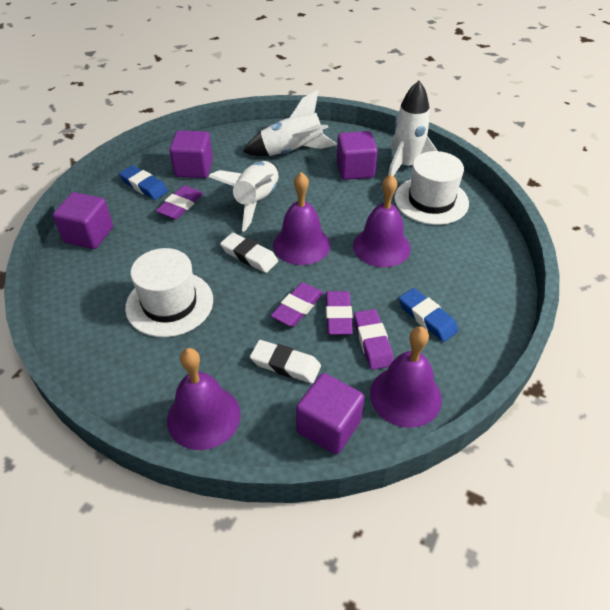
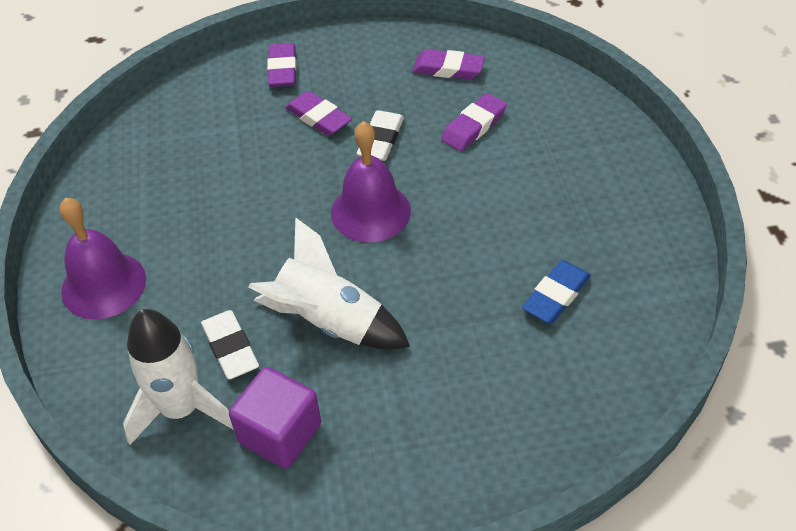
blue eraser: 2 -> 1
purple bell: 4 -> 2
purple cube: 4 -> 1
white hat: 2 -> 0
white rocket: 3 -> 2

